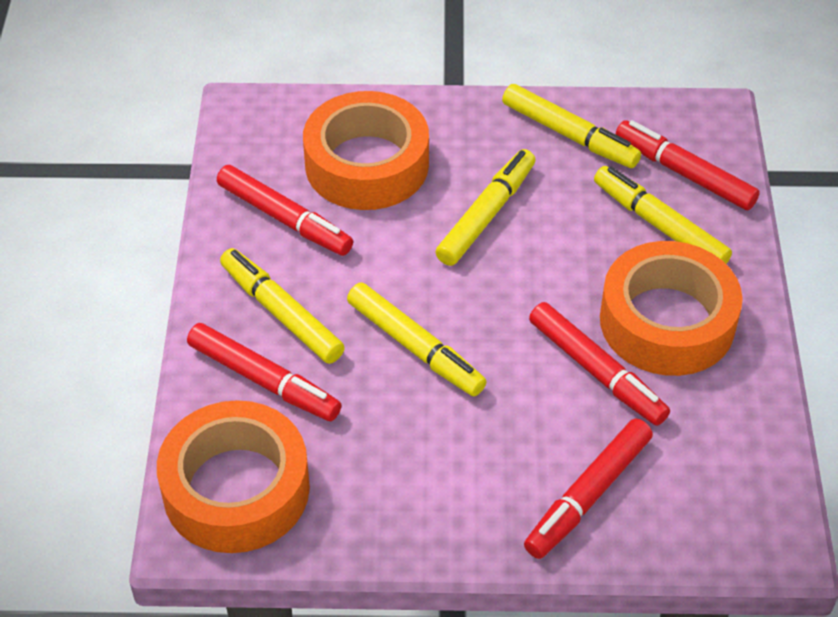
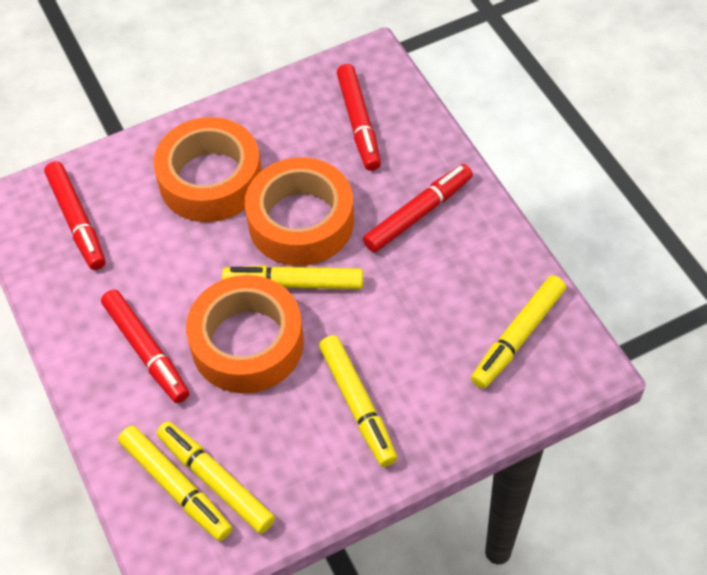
red marker: 5 -> 4

